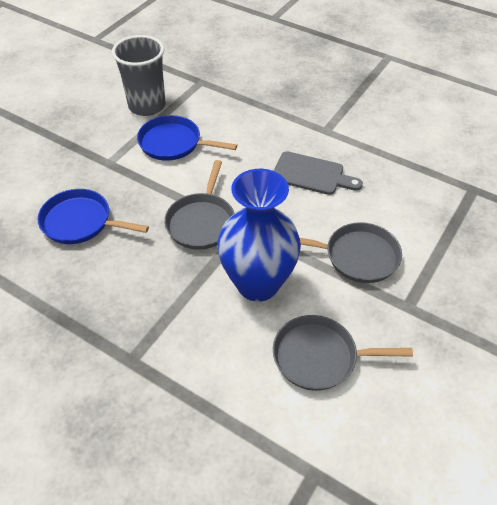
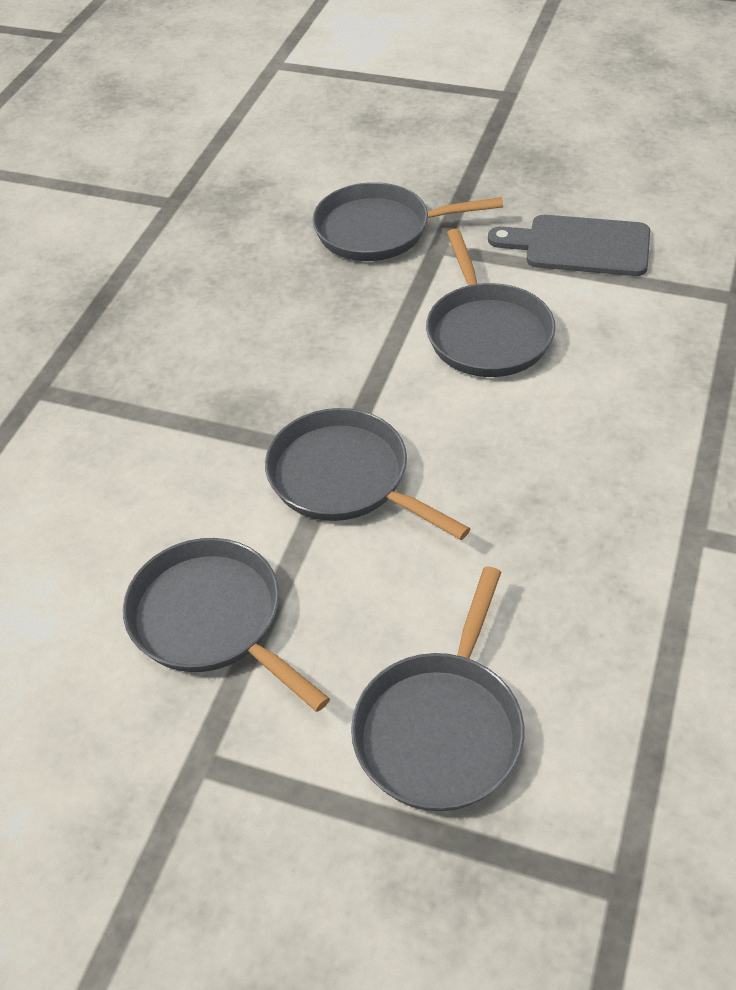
blue pan: 2 -> 0
blue vase: 1 -> 0
grey cup: 1 -> 0
grey pan: 3 -> 5

